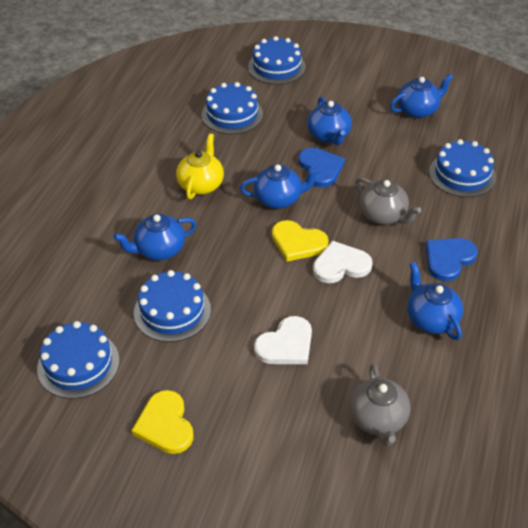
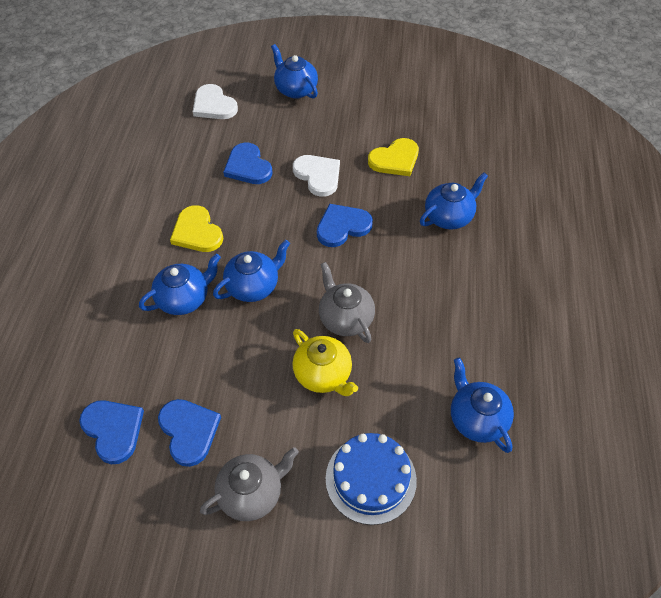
blue cake: 5 -> 1
blue heart: 2 -> 4

